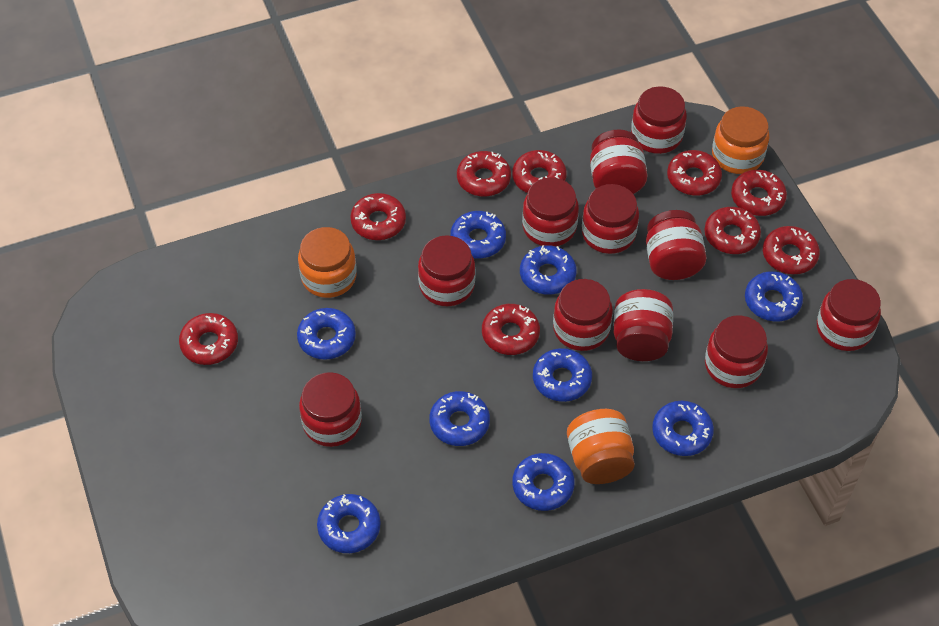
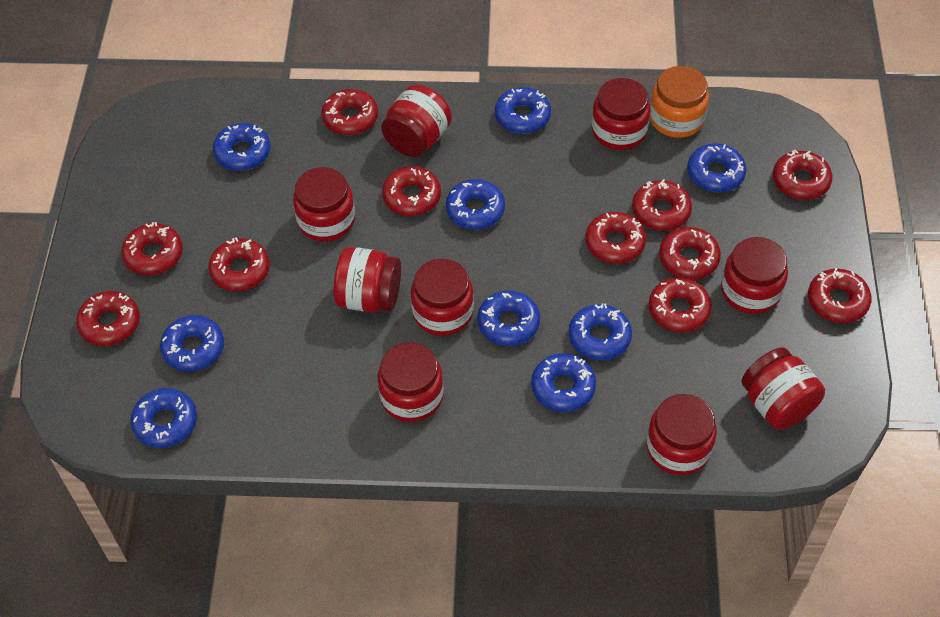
orange jar: 3 -> 1
red donut: 9 -> 11
red jar: 11 -> 9

